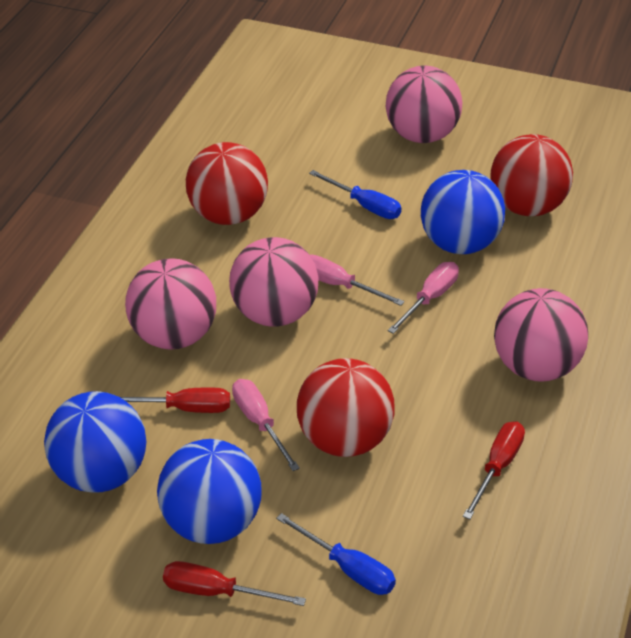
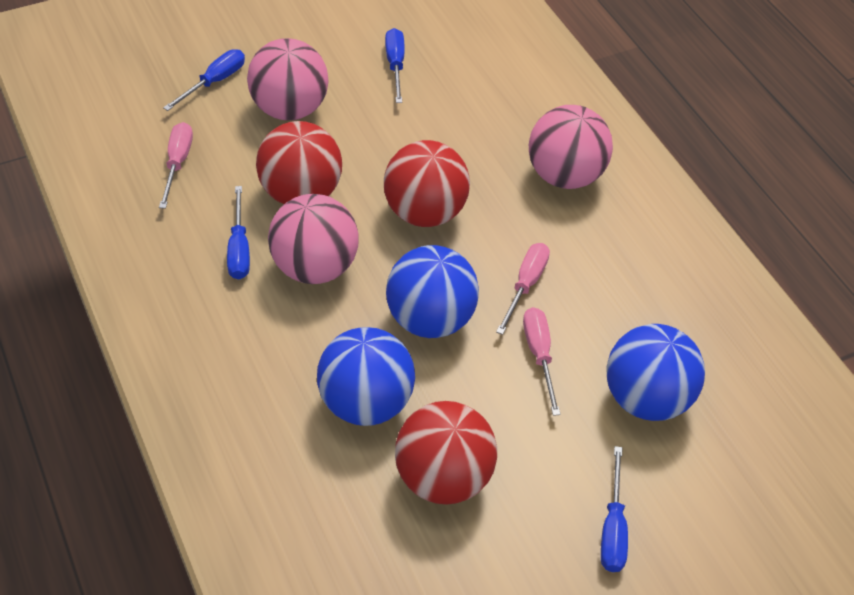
blue screwdriver: 2 -> 4
pink ball: 4 -> 3
red screwdriver: 3 -> 0

